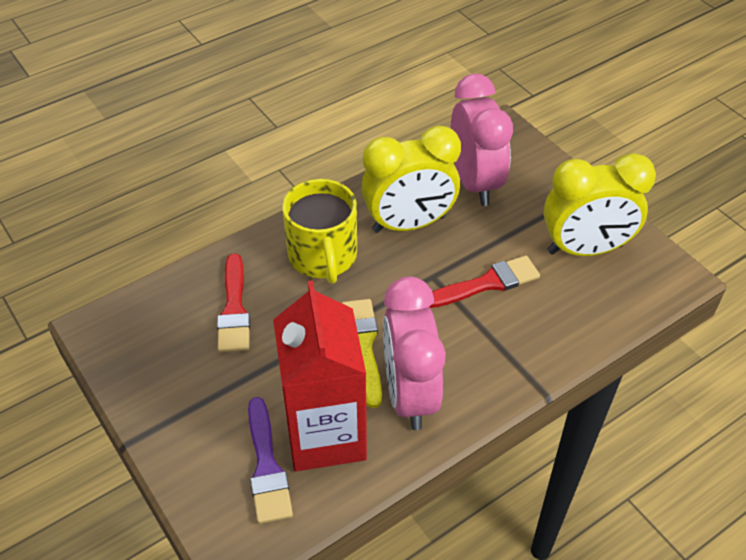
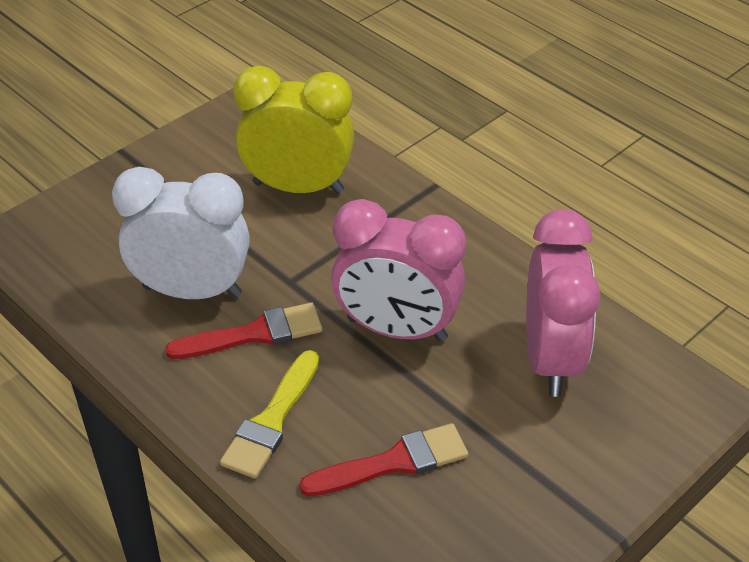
purple brush: 1 -> 0
red carton: 1 -> 0
white clock: 0 -> 1
yellow clock: 2 -> 1
yellow mug: 1 -> 0

